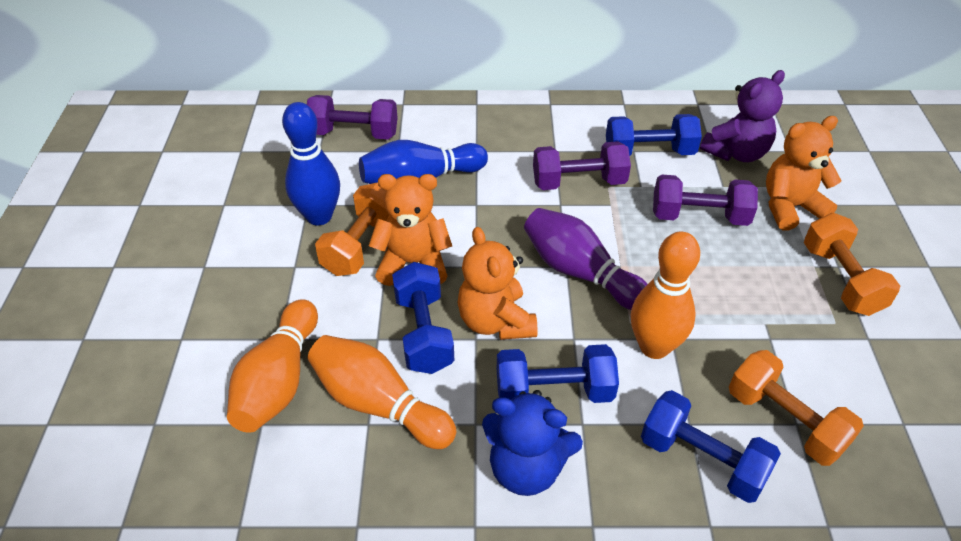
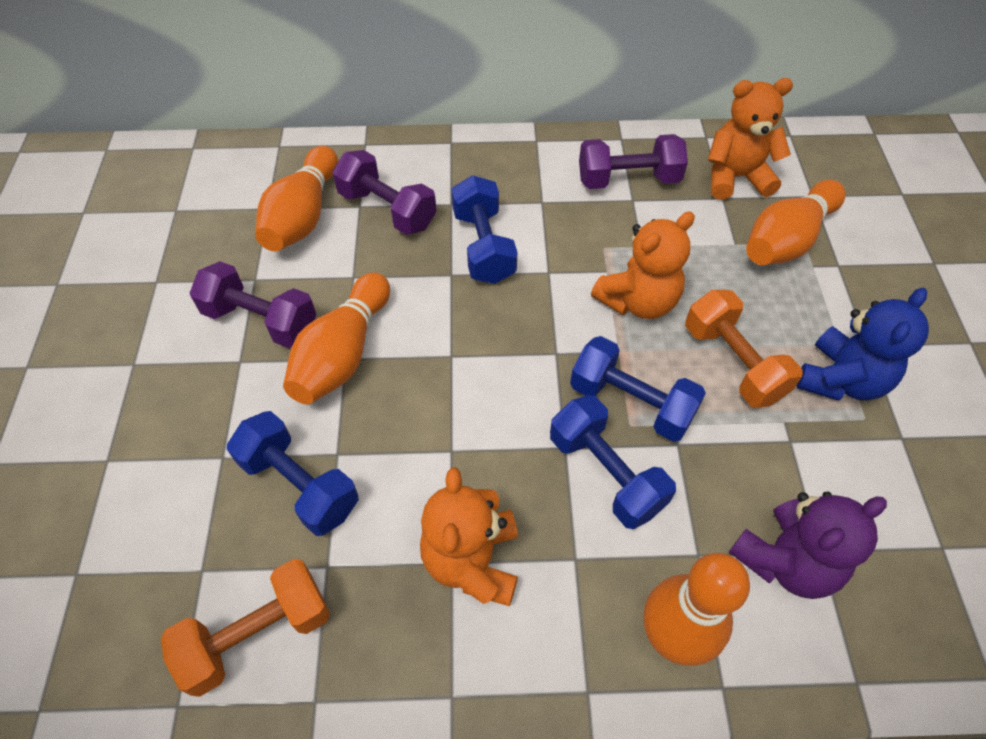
blue bowling pin: 2 -> 0
orange bowling pin: 3 -> 4
orange dumbbell: 3 -> 2
purple bowling pin: 1 -> 0

